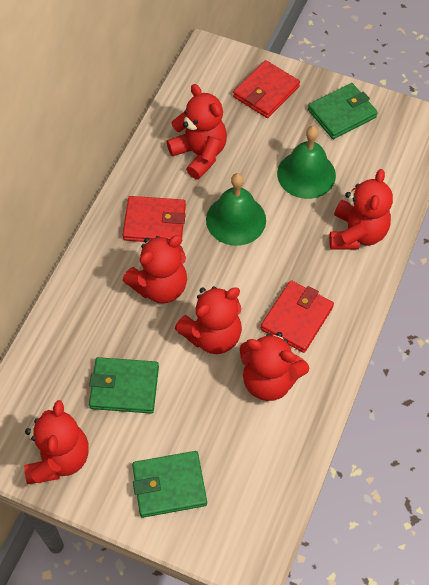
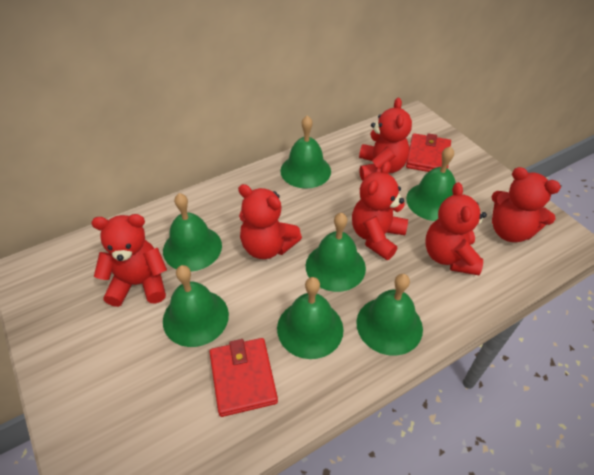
green bell: 2 -> 7
green wallet: 3 -> 0
red wallet: 3 -> 2

